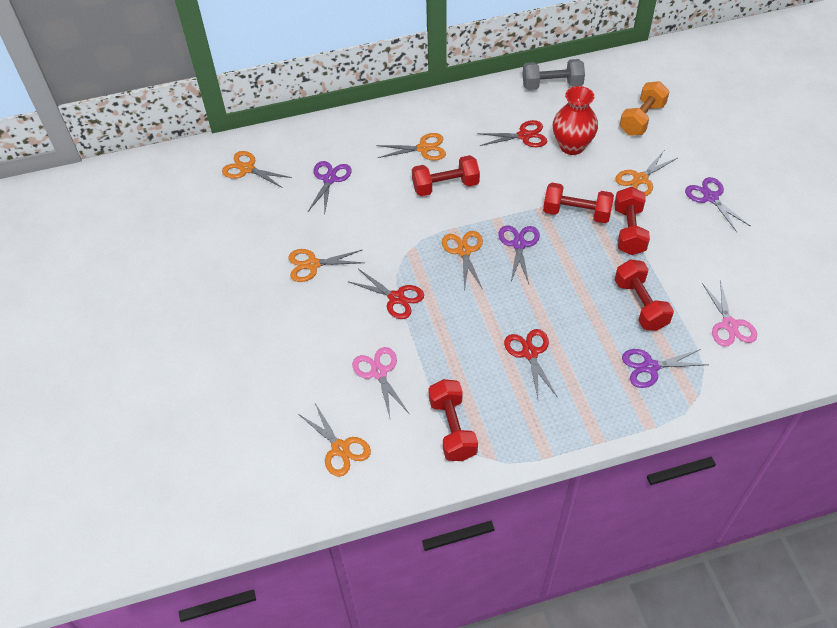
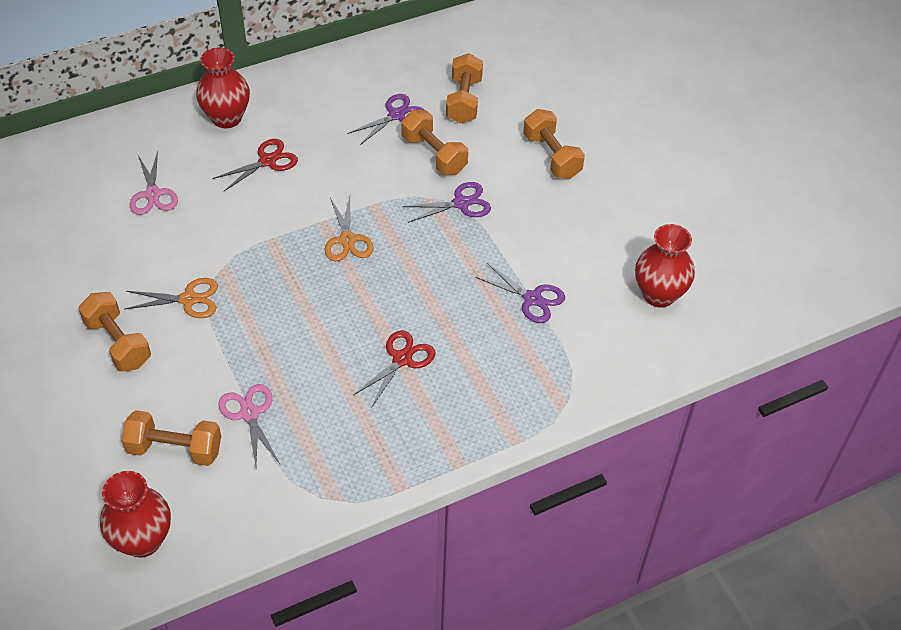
grey dumbbell: 1 -> 0
orange dumbbell: 1 -> 5
orange scissors: 6 -> 2
purple scissors: 4 -> 3
red dumbbell: 5 -> 0
red scissors: 3 -> 2
red vase: 1 -> 3

